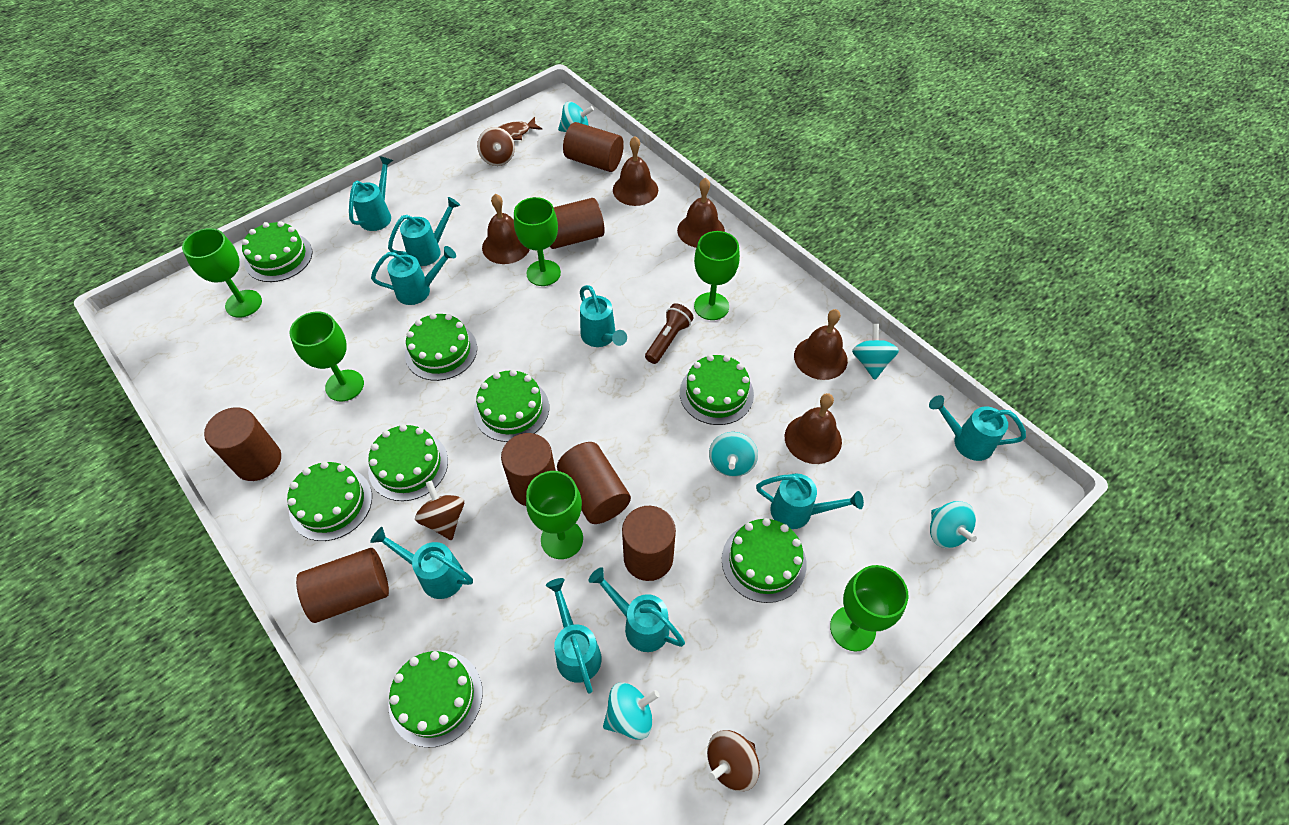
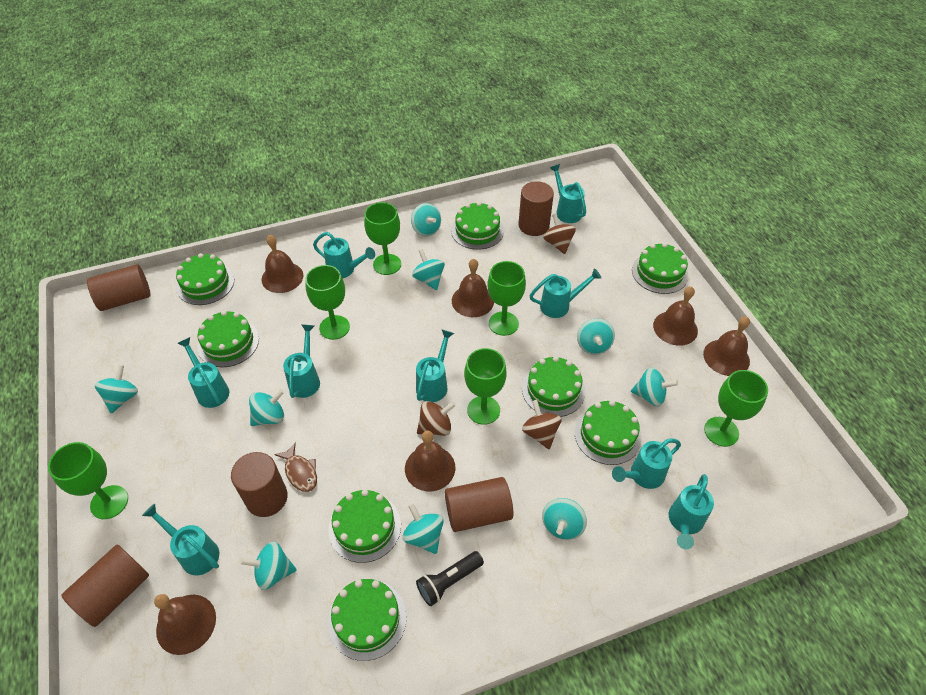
black flashlight: 0 -> 1
brown bell: 5 -> 6
brown cylinder: 7 -> 5
brown flashlight: 1 -> 0
turquoise spinning top: 5 -> 9

